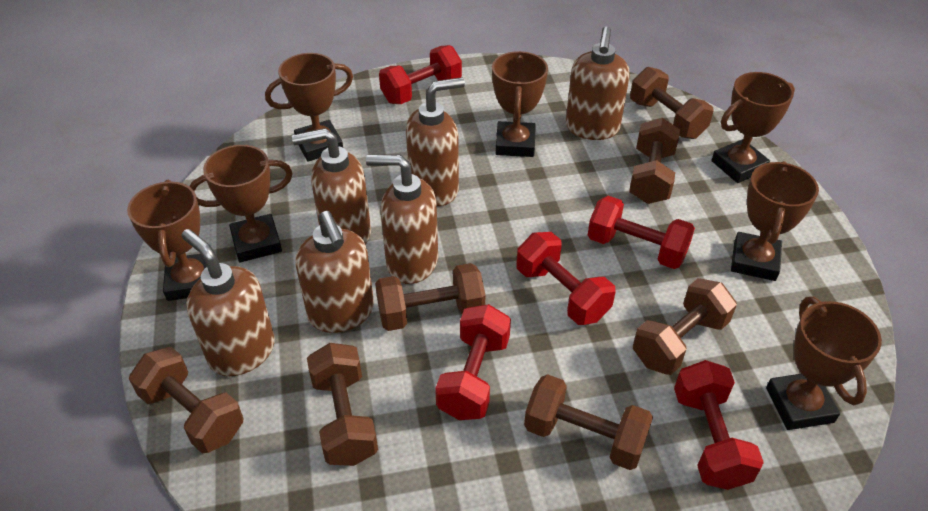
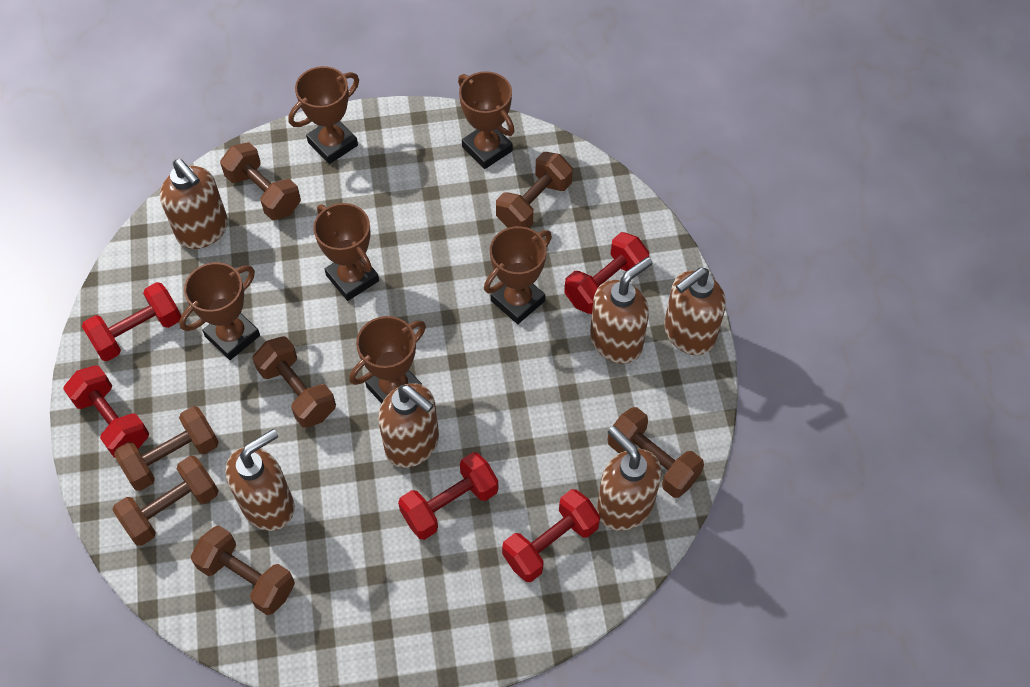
brown trophy: 7 -> 6

